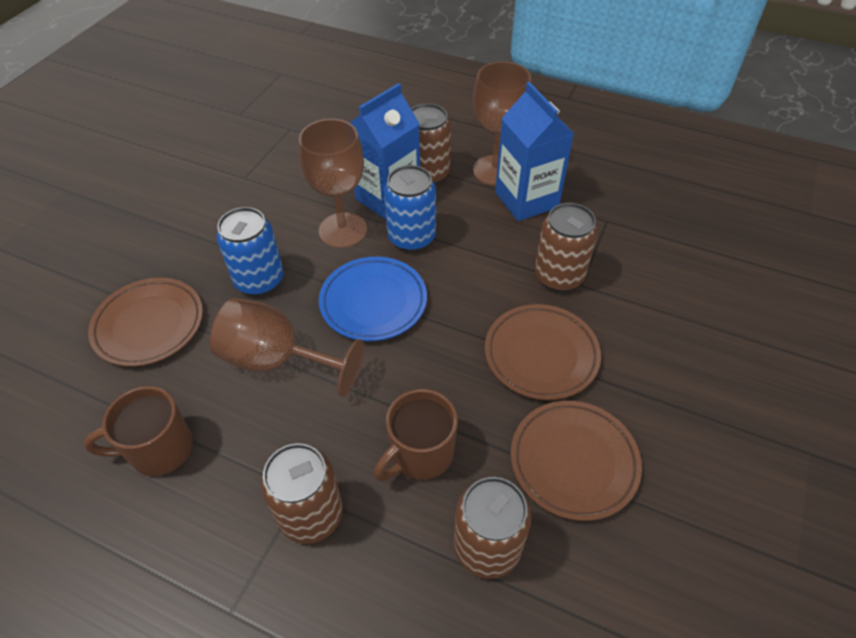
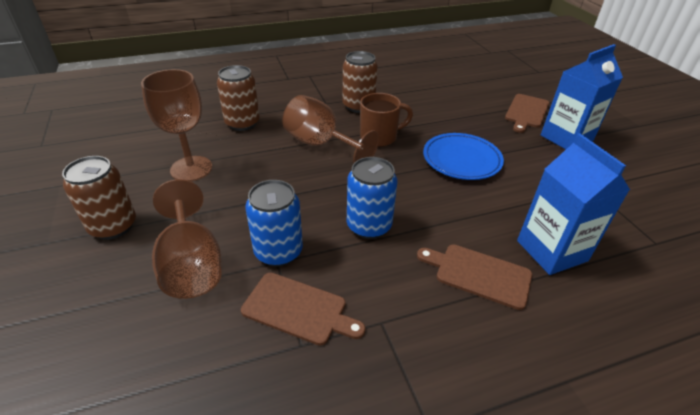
brown can: 4 -> 3
brown cutting board: 0 -> 3
brown mug: 2 -> 1
brown plate: 3 -> 0

